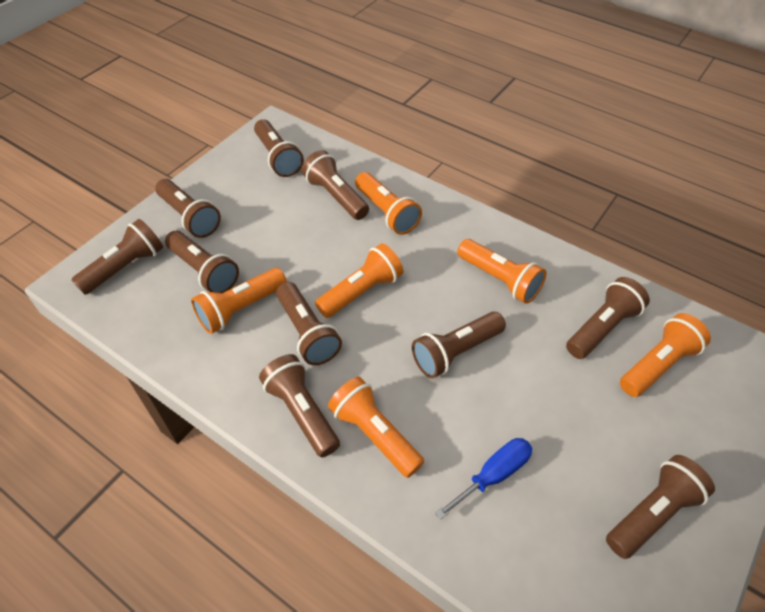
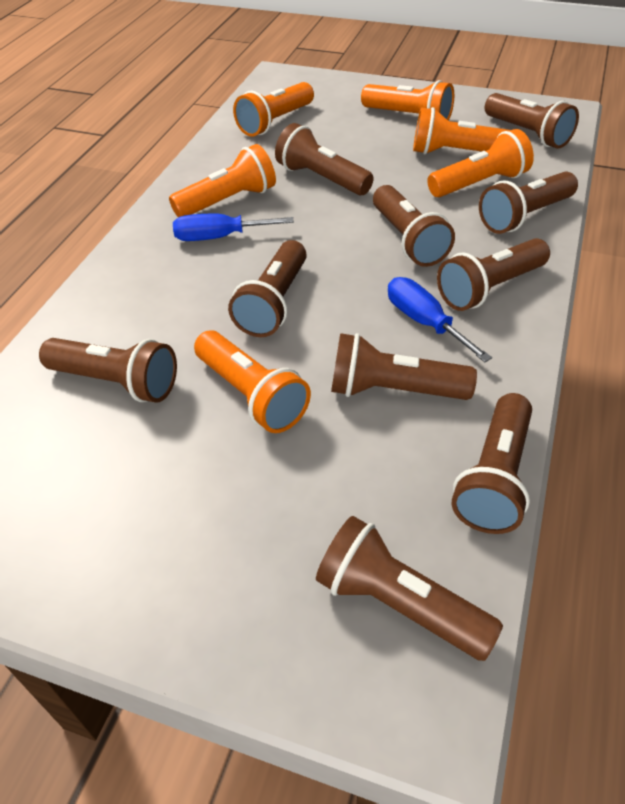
blue screwdriver: 1 -> 2

